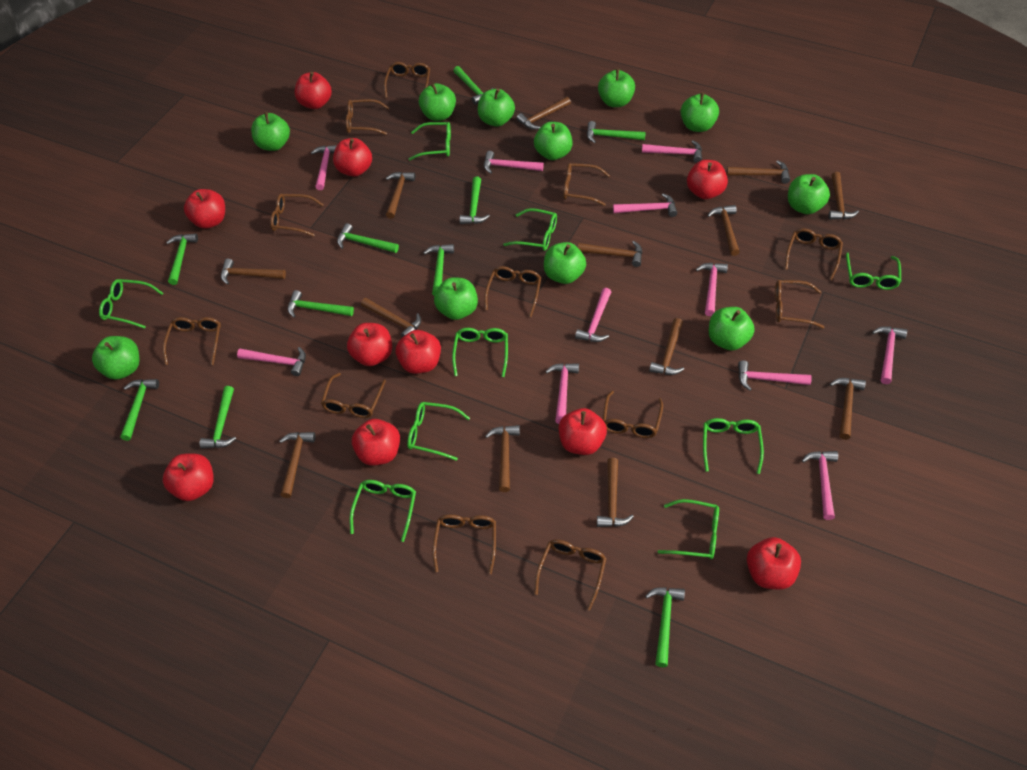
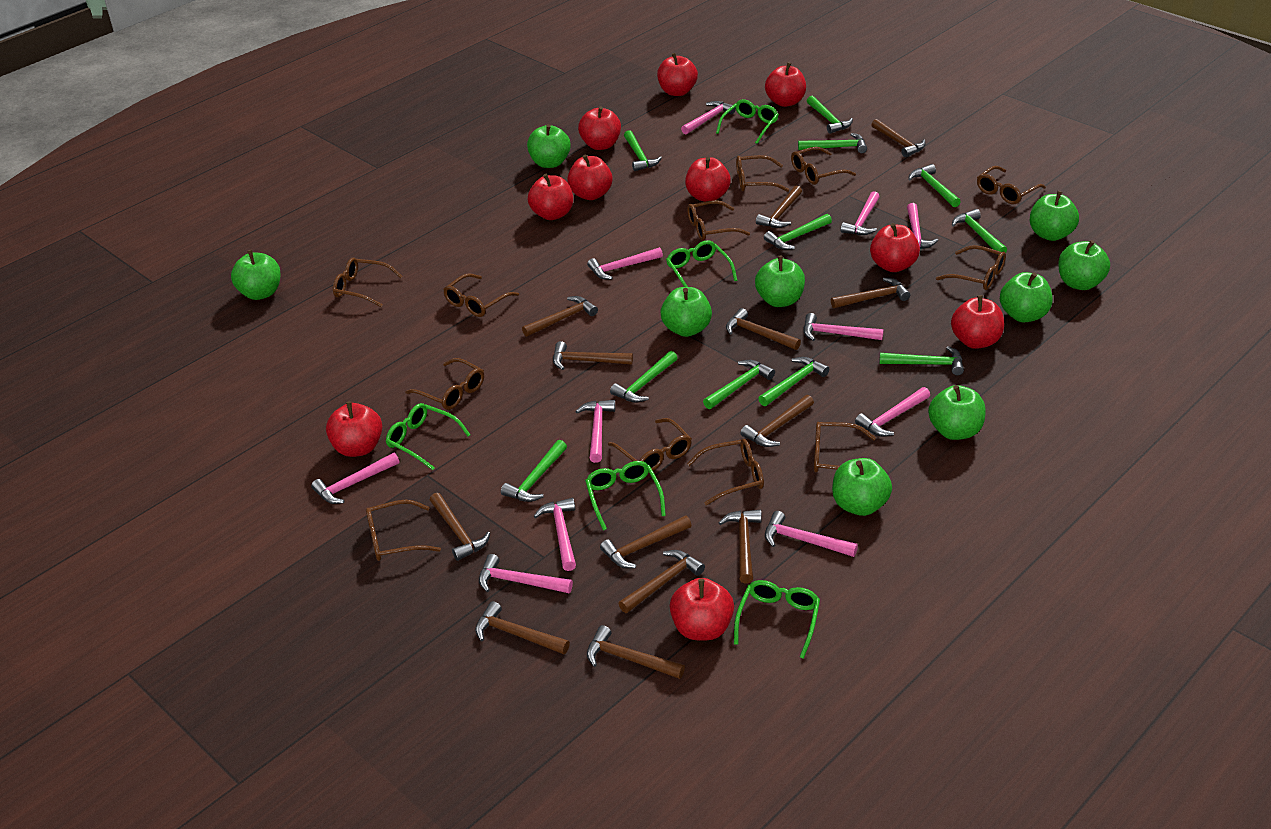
green apple: 11 -> 9
green glasses: 9 -> 5
green hammer: 10 -> 11

